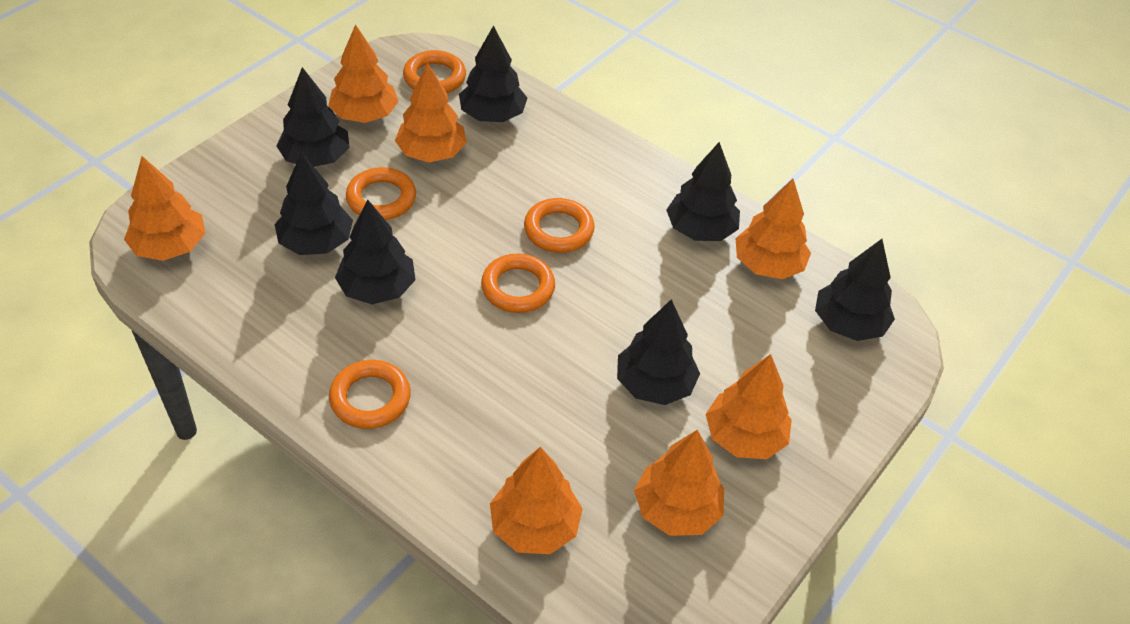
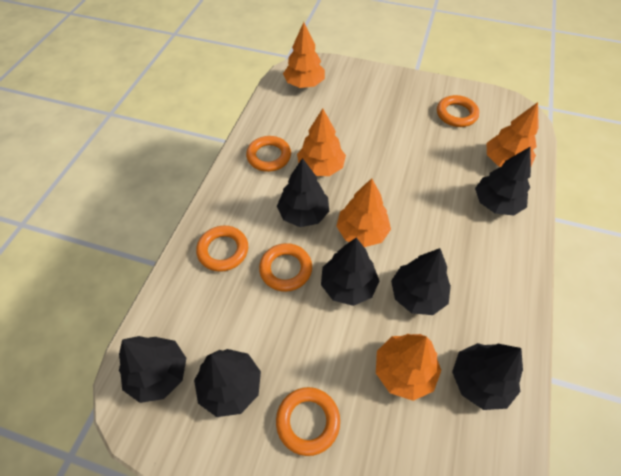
orange tree: 7 -> 5

